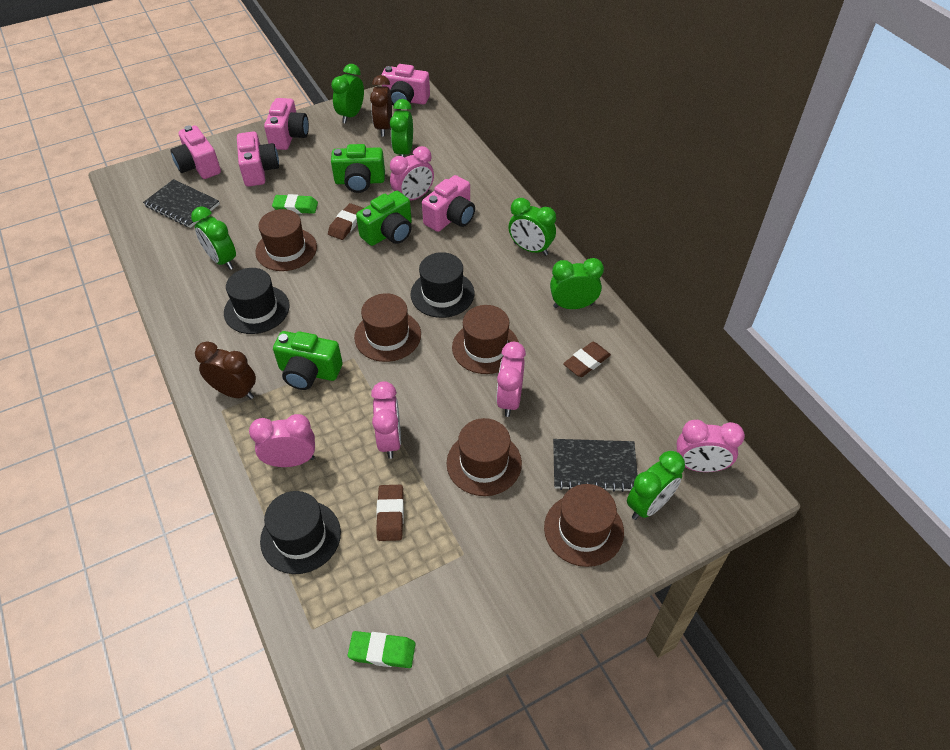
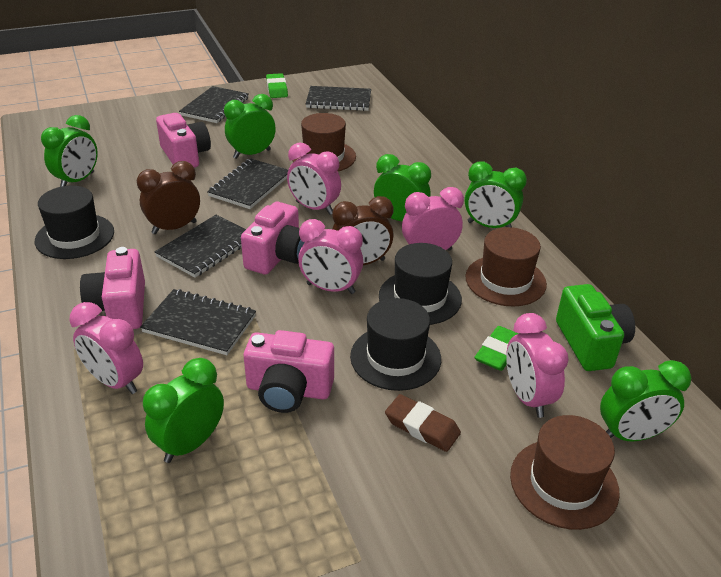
black notebook: 2 -> 5
brown eraser: 3 -> 1
brown hat: 5 -> 3
green camera: 3 -> 1
pink camera: 5 -> 4

